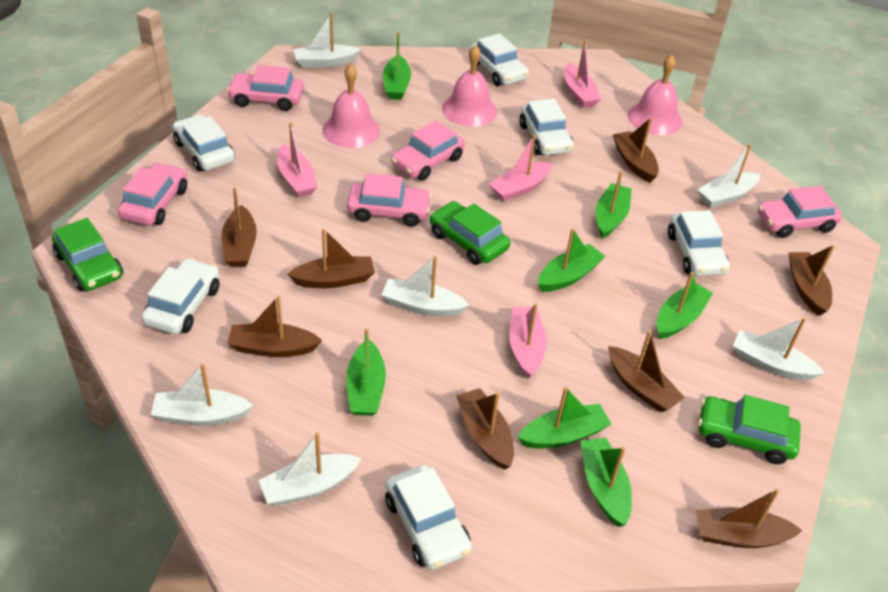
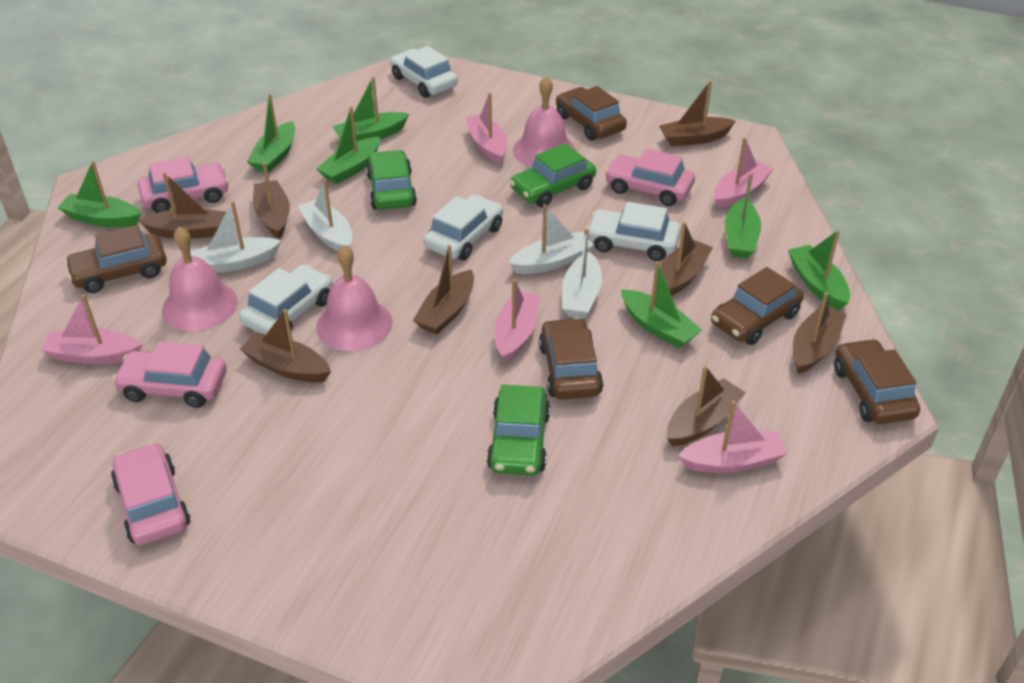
brown car: 0 -> 5
pink boat: 4 -> 5
pink car: 5 -> 4
white boat: 6 -> 4
white car: 6 -> 4

